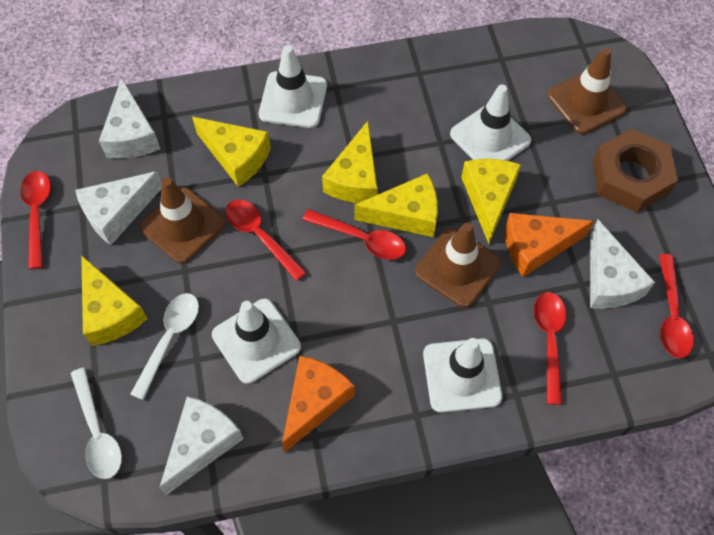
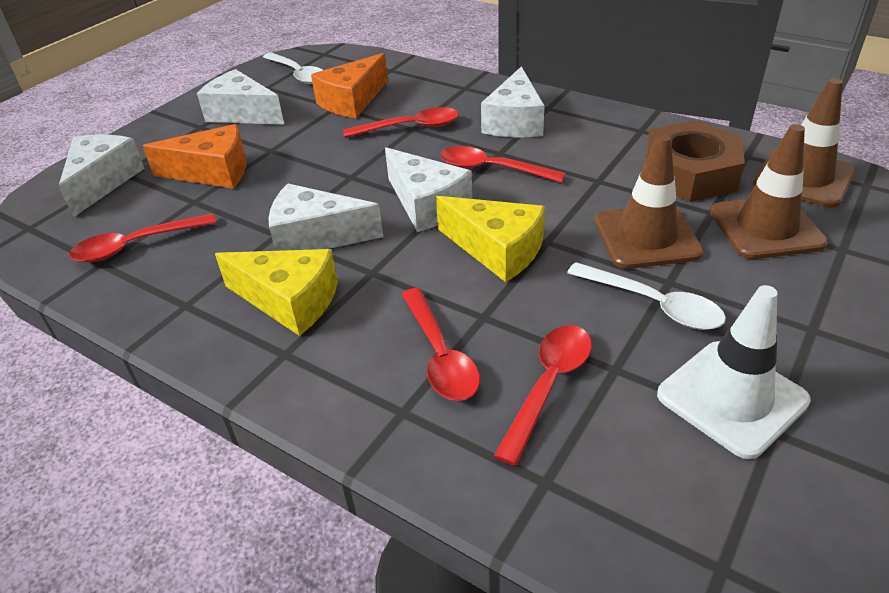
white cheese: 4 -> 5
white traffic cone: 4 -> 1
yellow cheese: 5 -> 2

